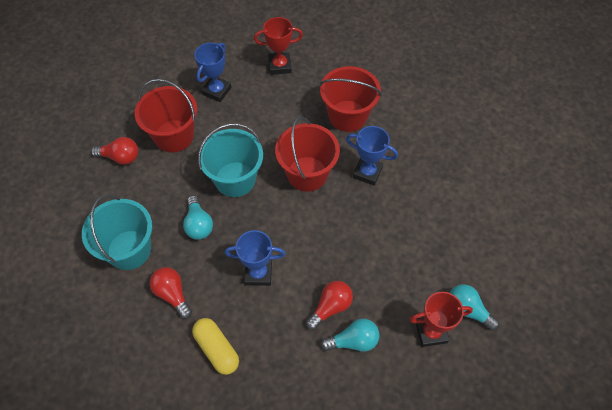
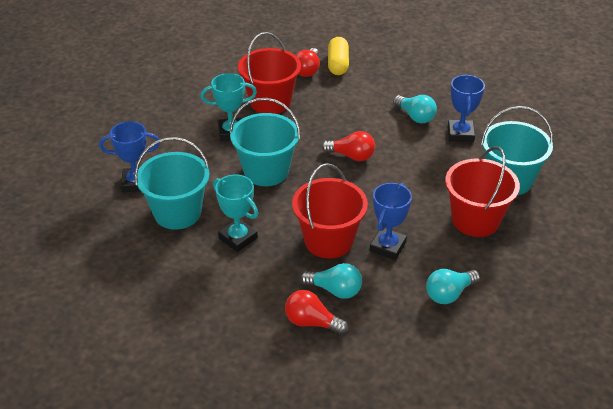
red trophy: 2 -> 0
turquoise bucket: 2 -> 3
turquoise trophy: 0 -> 2

